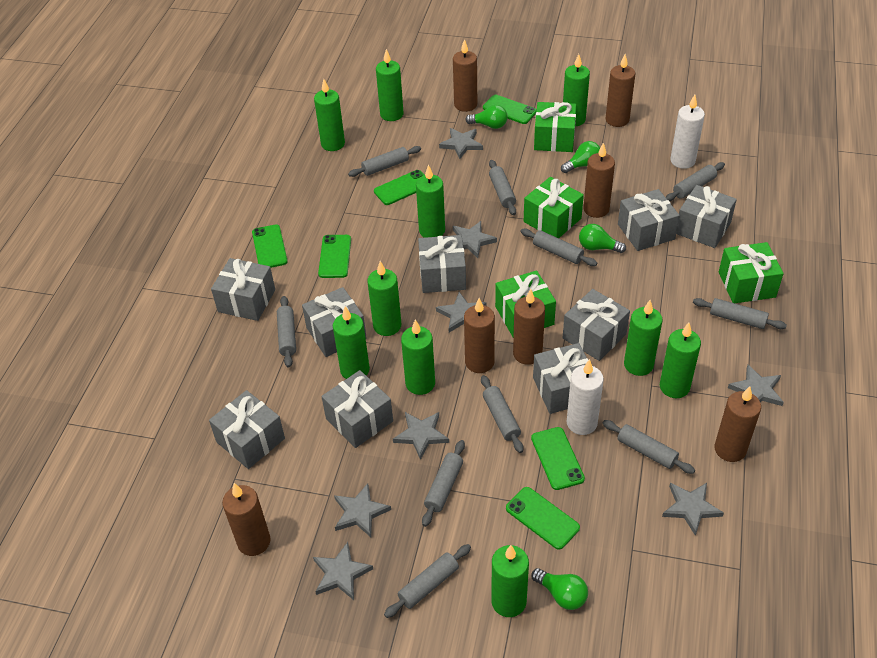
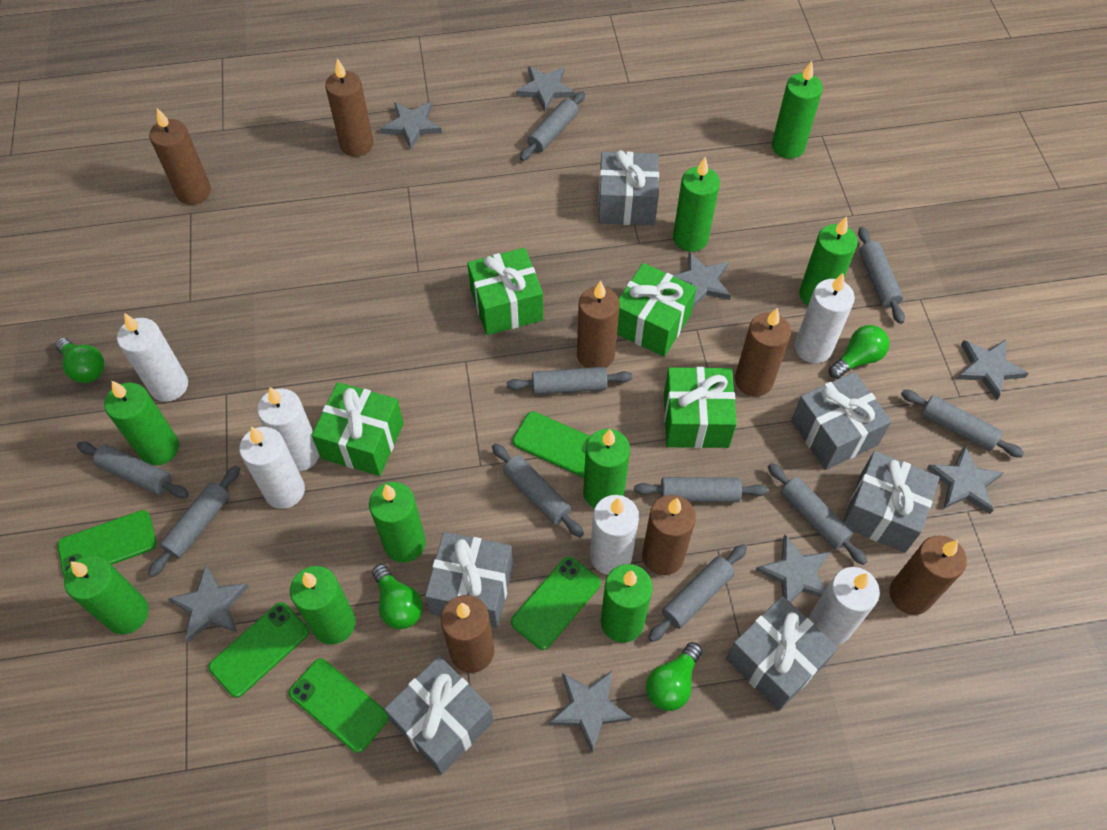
green candle: 10 -> 9
green phone: 6 -> 5
grey gift: 9 -> 6
white candle: 2 -> 6

